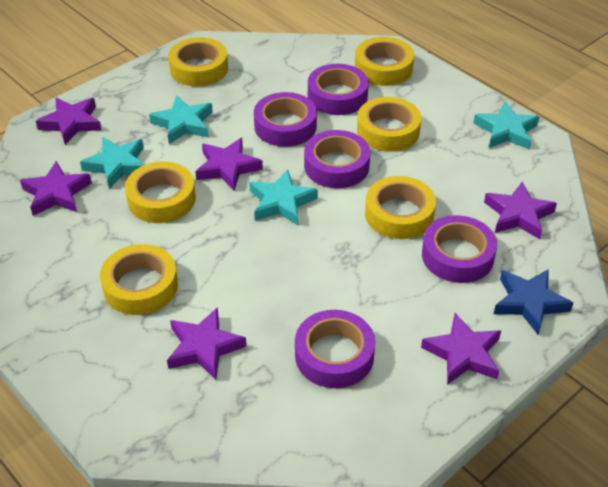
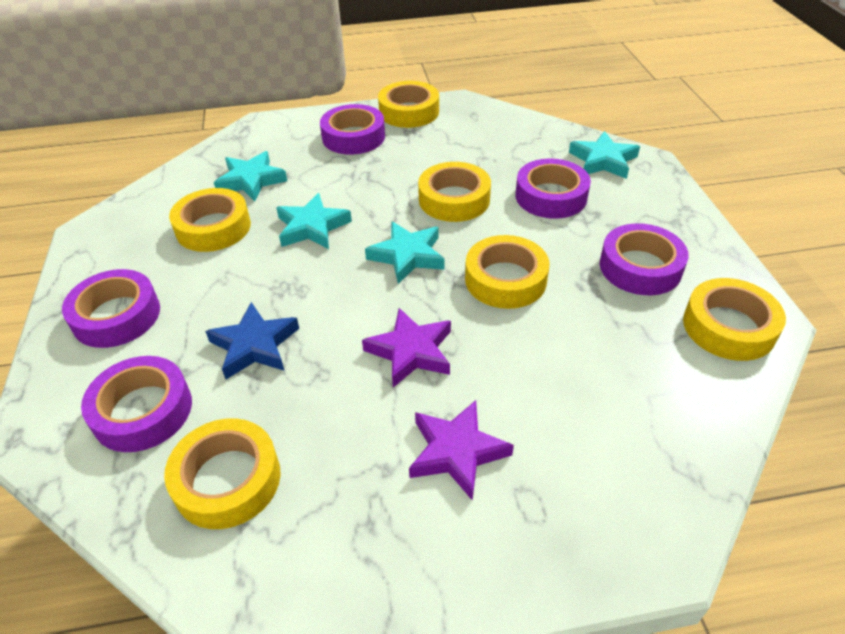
purple star: 6 -> 2

